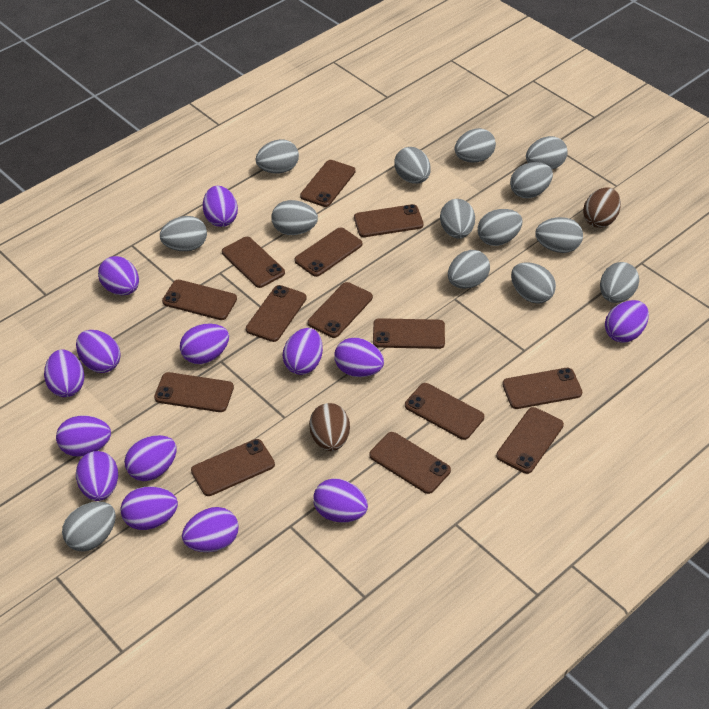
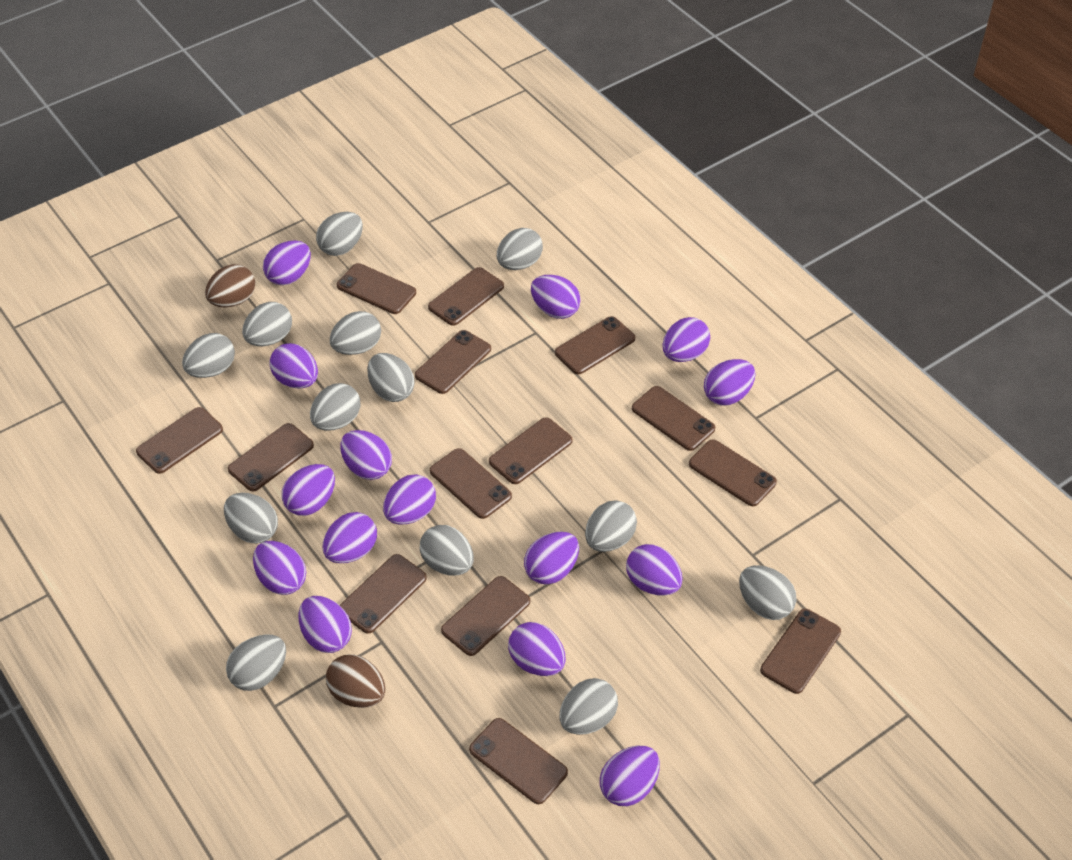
grey egg: 14 -> 13
purple egg: 14 -> 15

